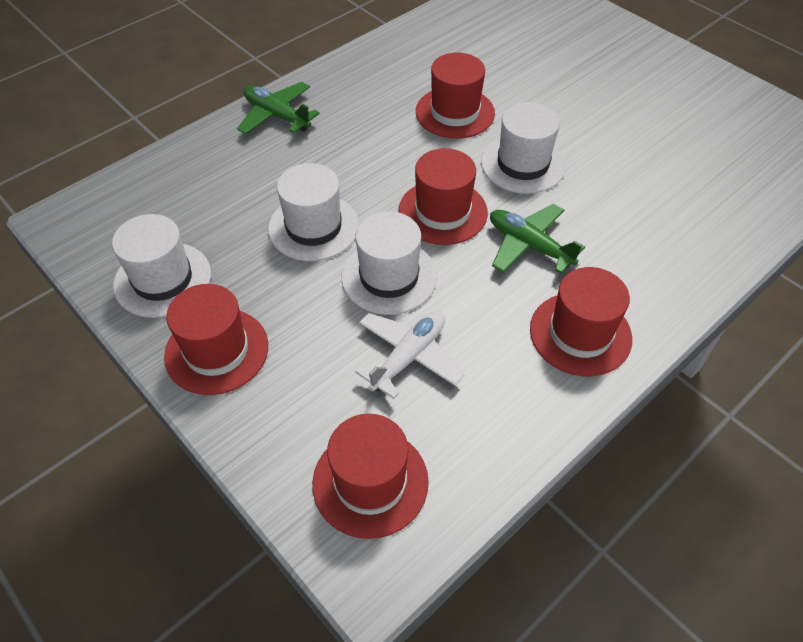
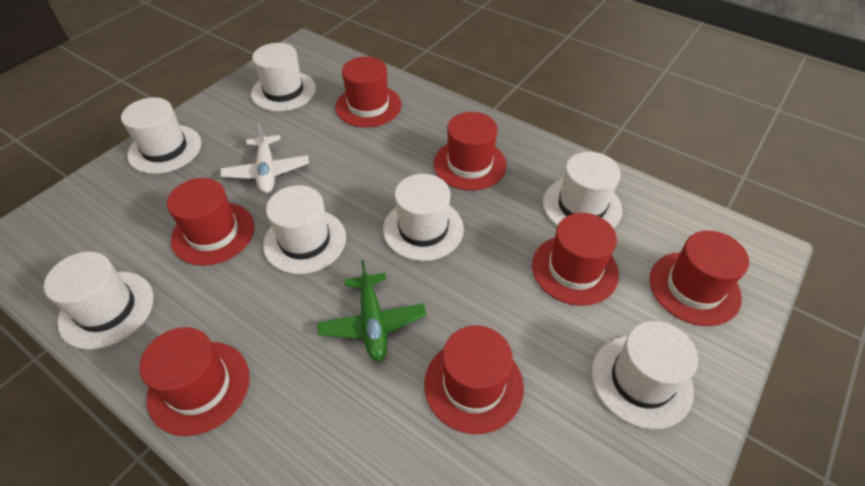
green plane: 2 -> 1
red hat: 5 -> 7
white hat: 4 -> 7

